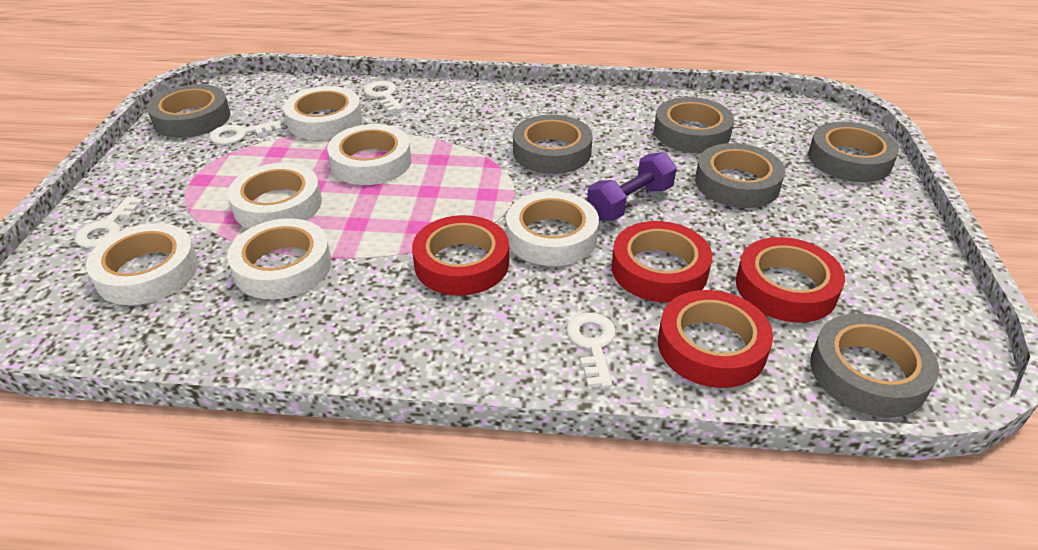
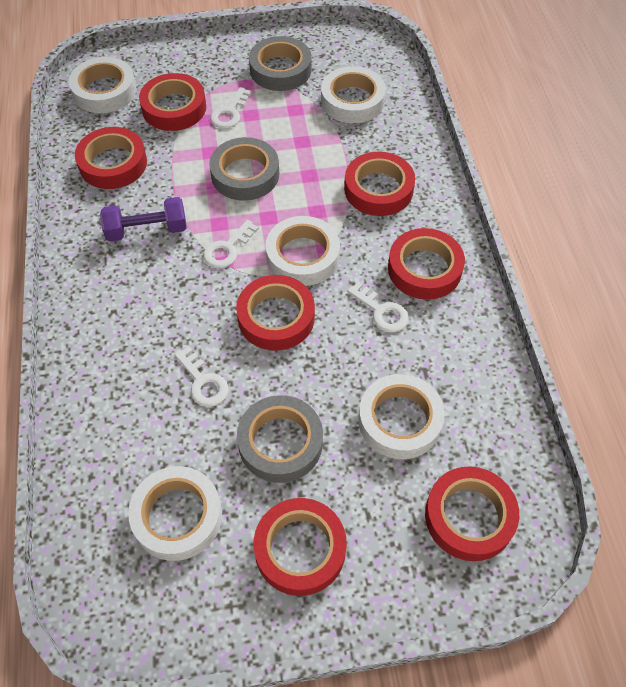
grey tape: 6 -> 3
red tape: 4 -> 7
white tape: 6 -> 5

